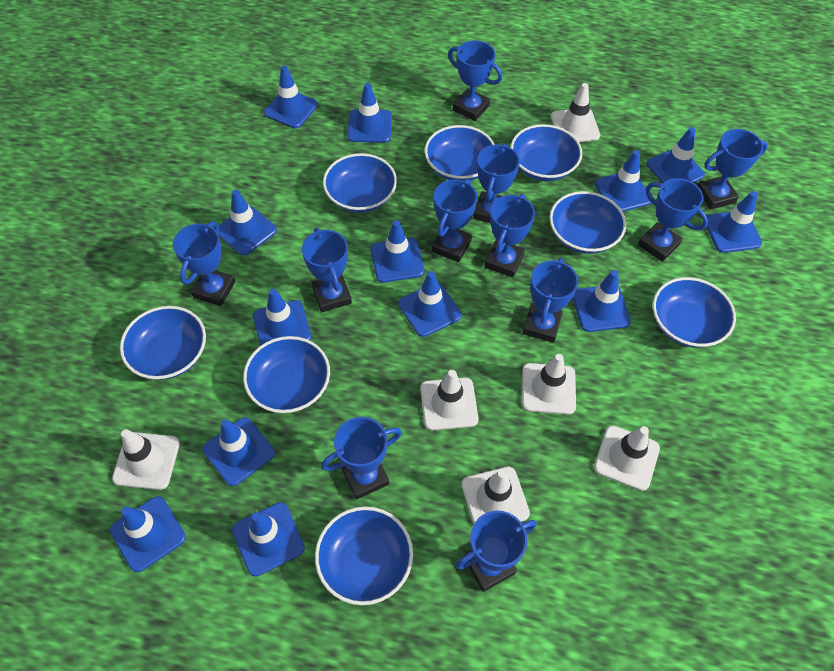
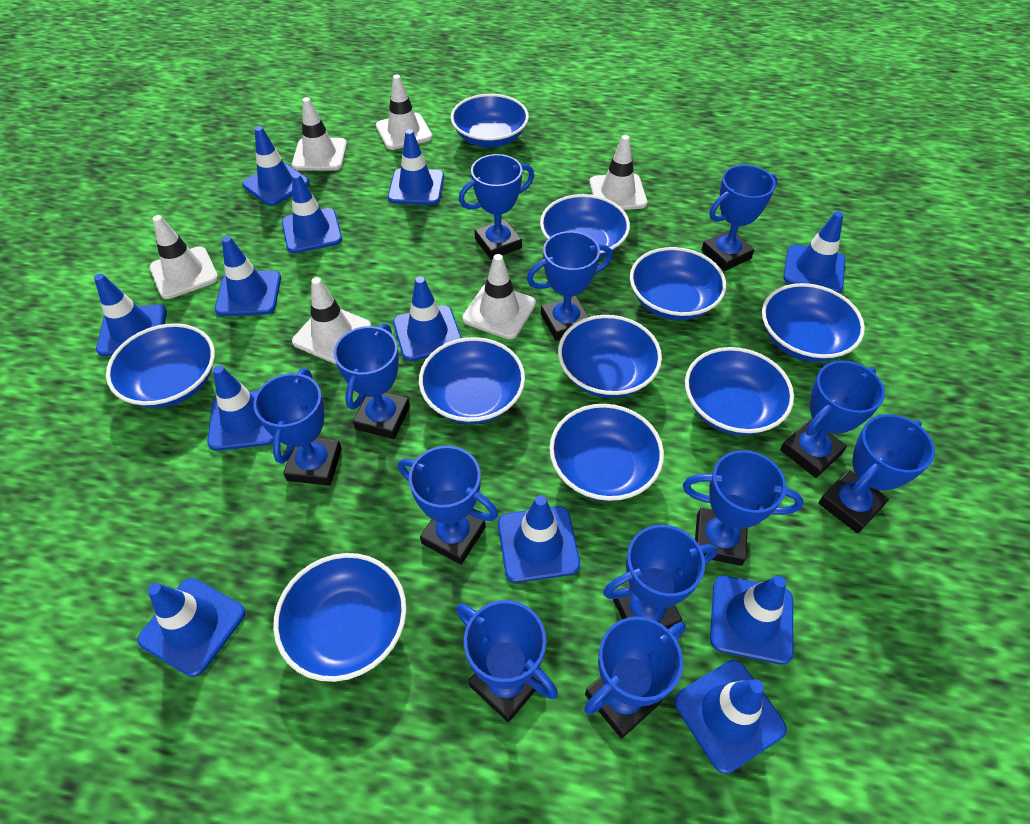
blue bowl: 8 -> 10
blue traffic cone: 13 -> 12
blue trophy: 11 -> 12

